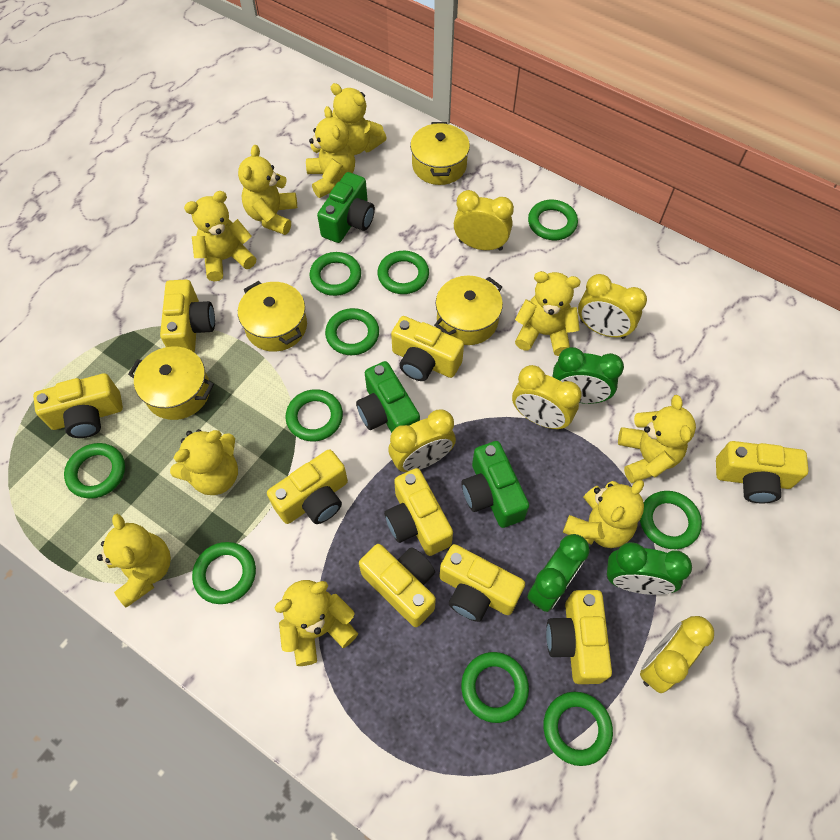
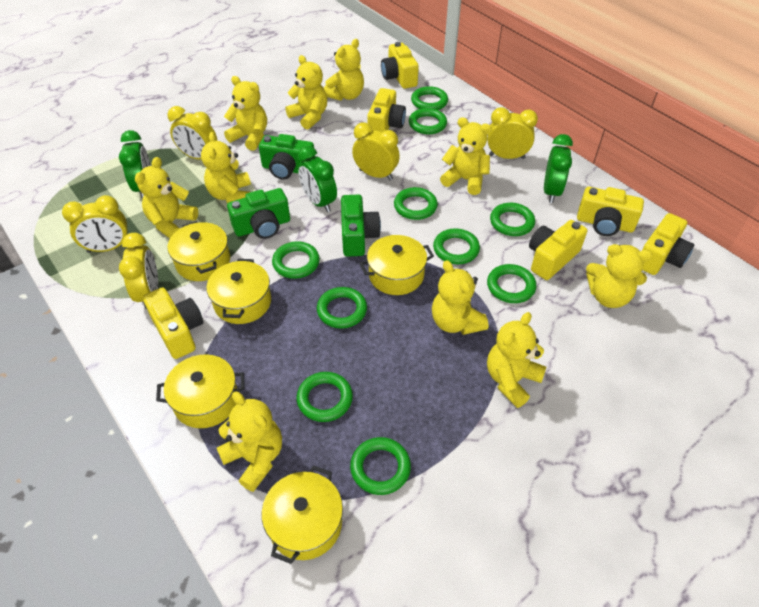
yellow camera: 9 -> 6
yellow pot: 4 -> 5

